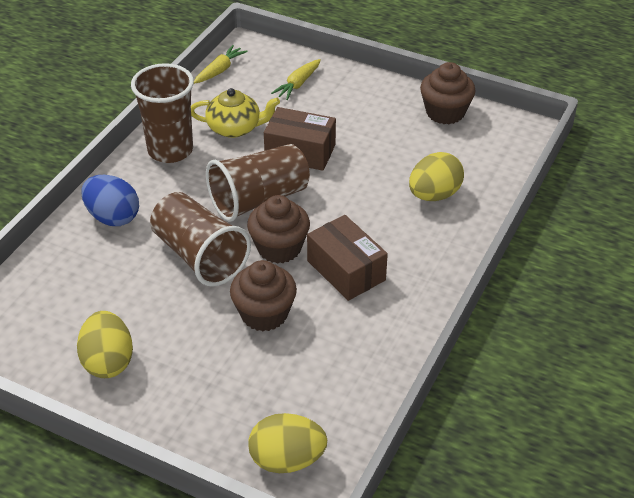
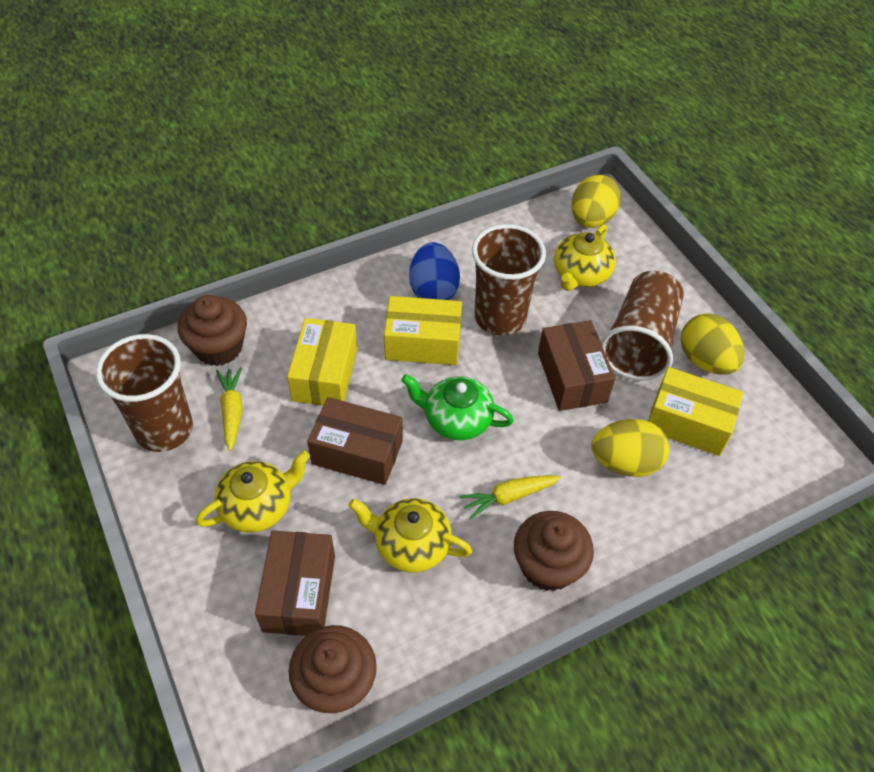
brown box: 2 -> 3
green teapot: 0 -> 1
yellow box: 0 -> 3
yellow teapot: 1 -> 3

